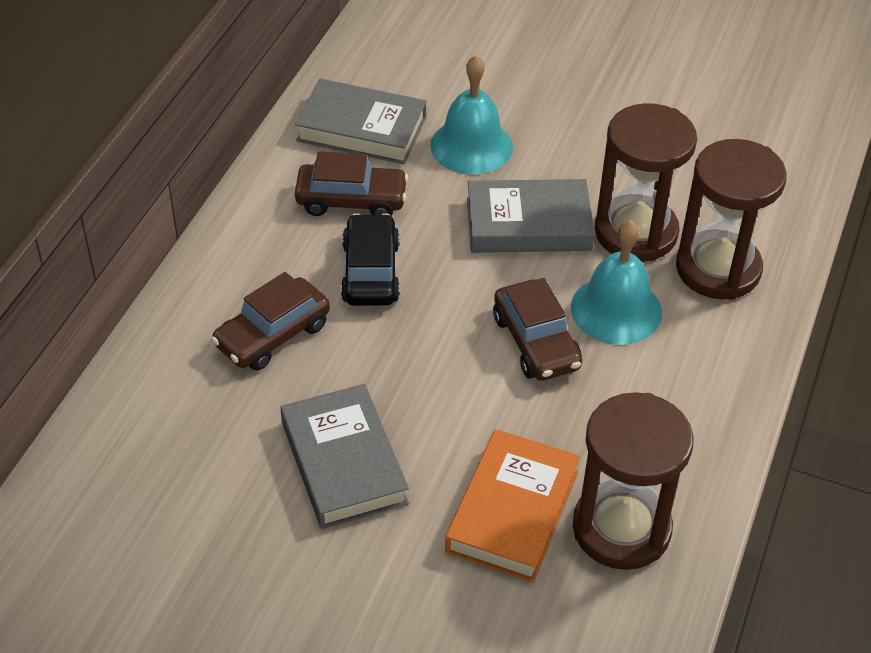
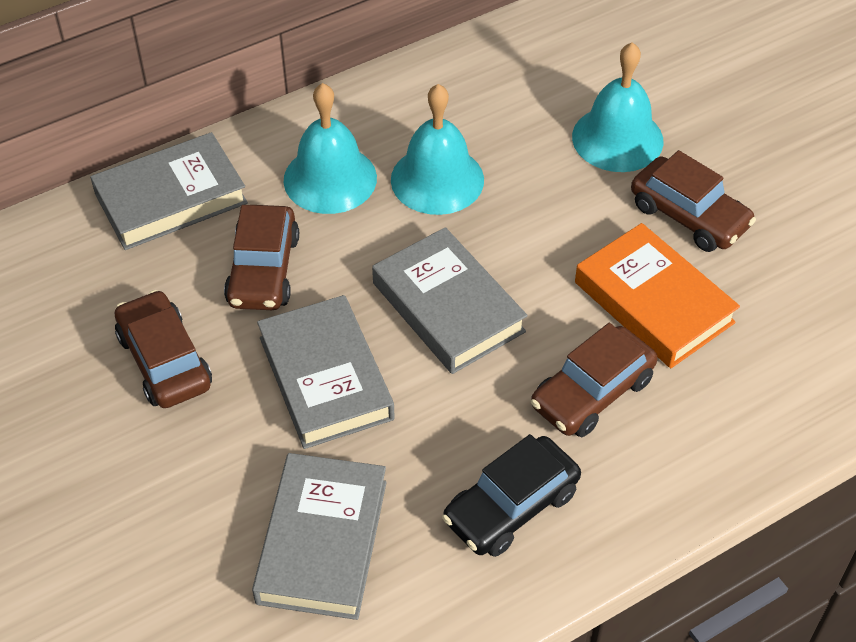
brown car: 3 -> 4
brown hourglass: 3 -> 0
grey book: 3 -> 4
turquoise bell: 2 -> 3

